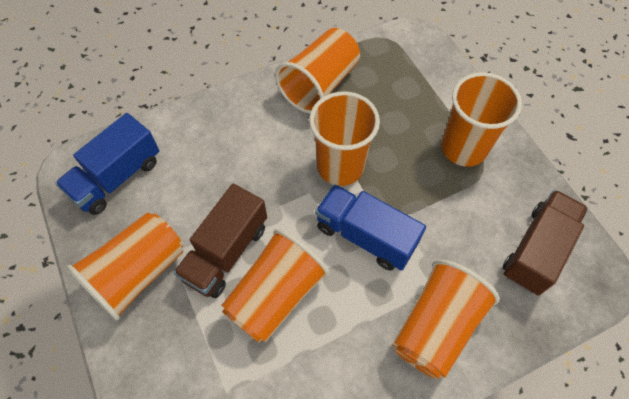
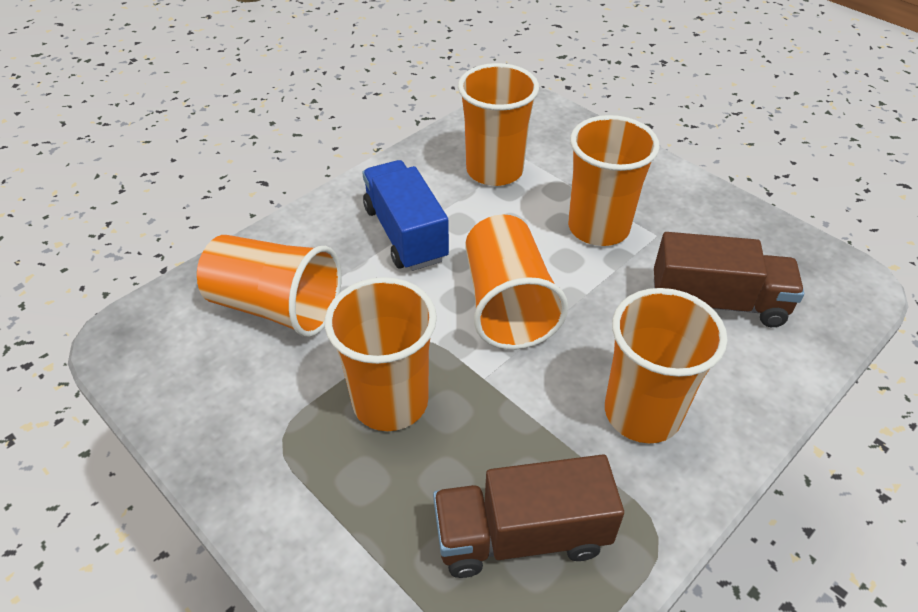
blue truck: 2 -> 1

